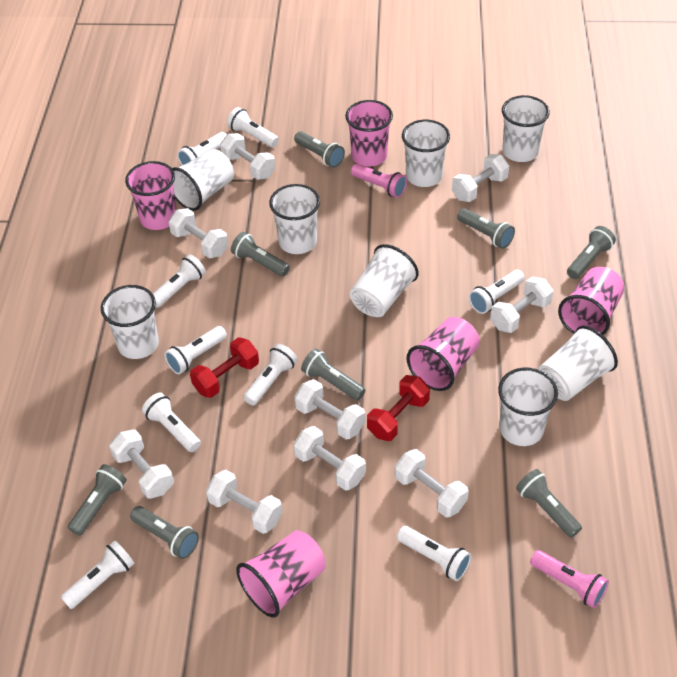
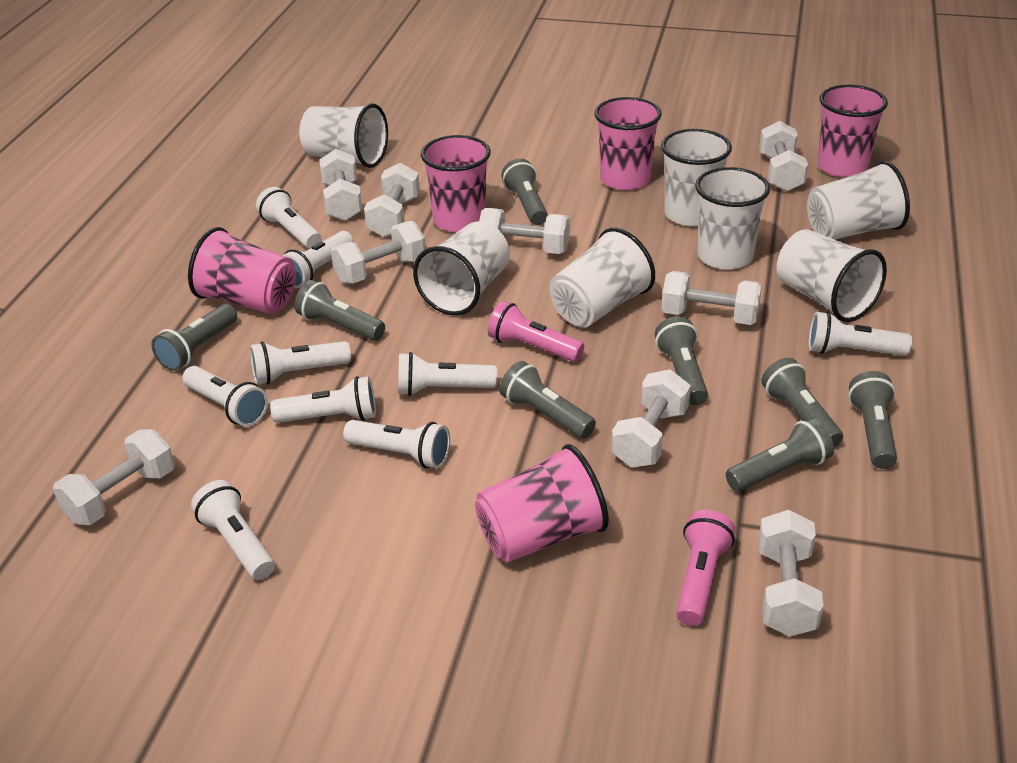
red dumbbell: 2 -> 0
white cup: 8 -> 7

